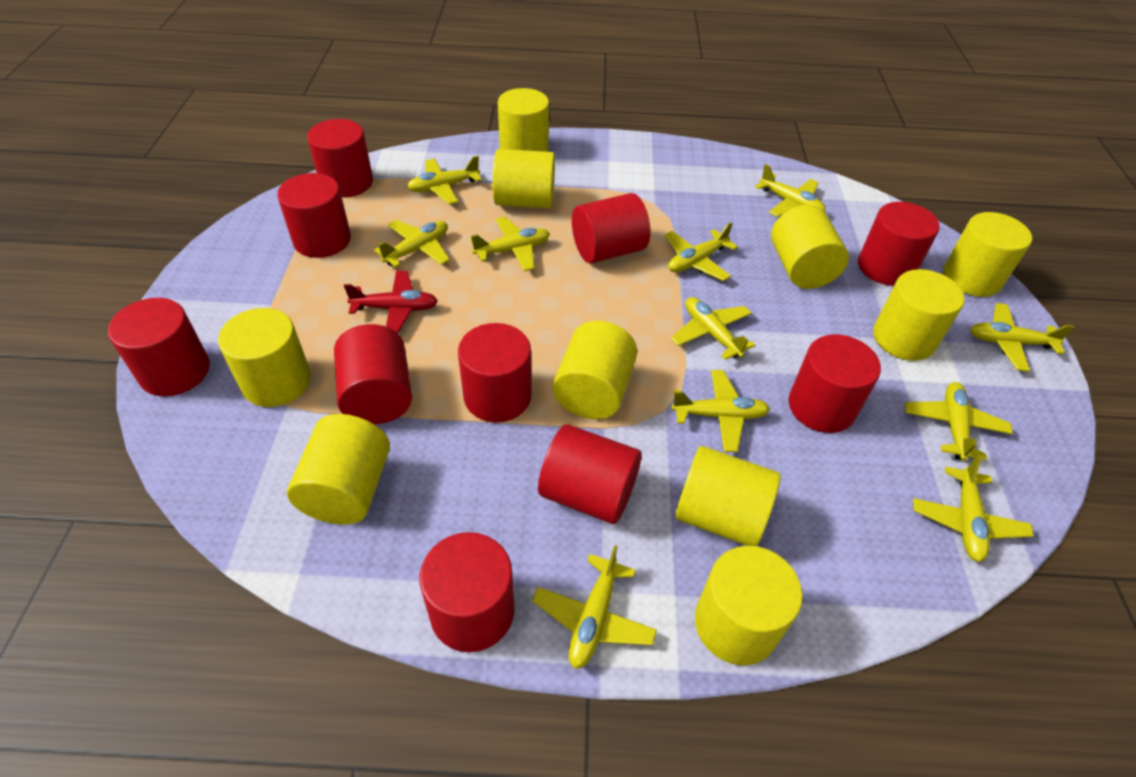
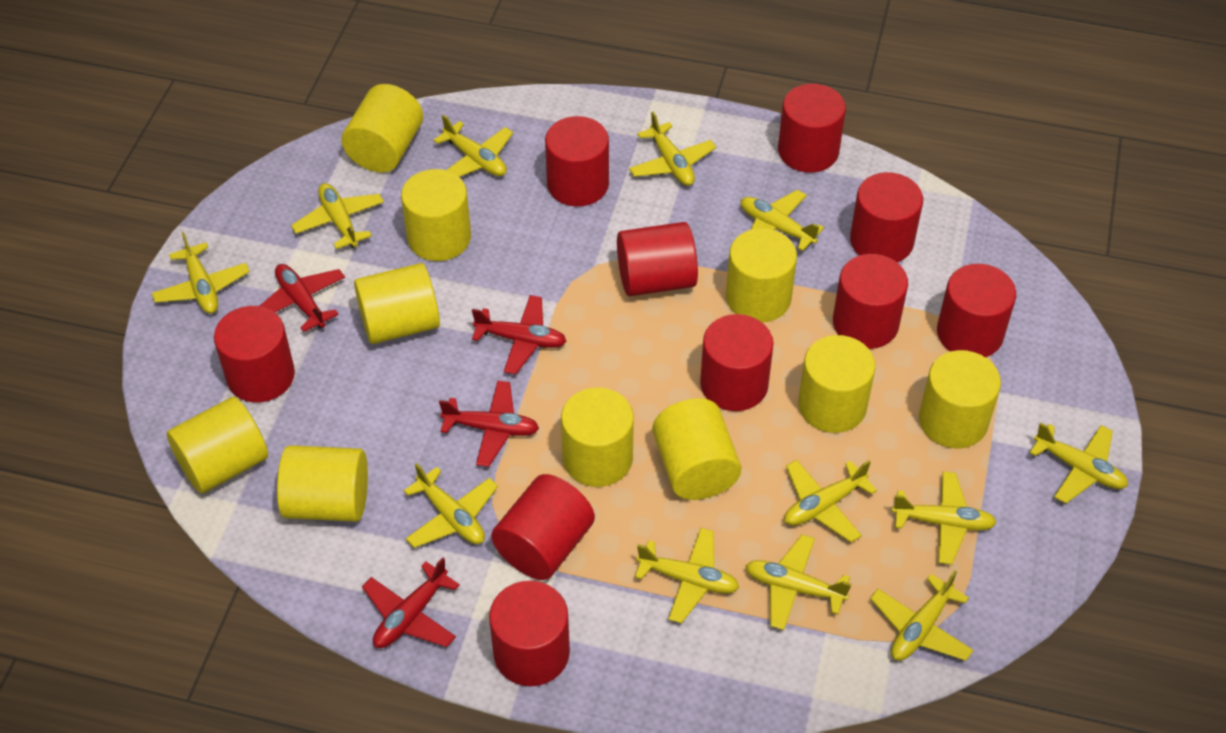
red plane: 1 -> 4
yellow plane: 11 -> 12

